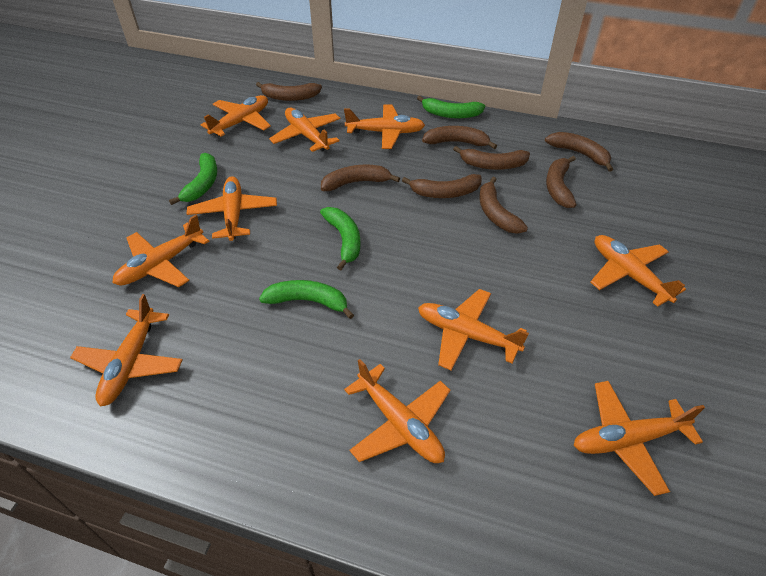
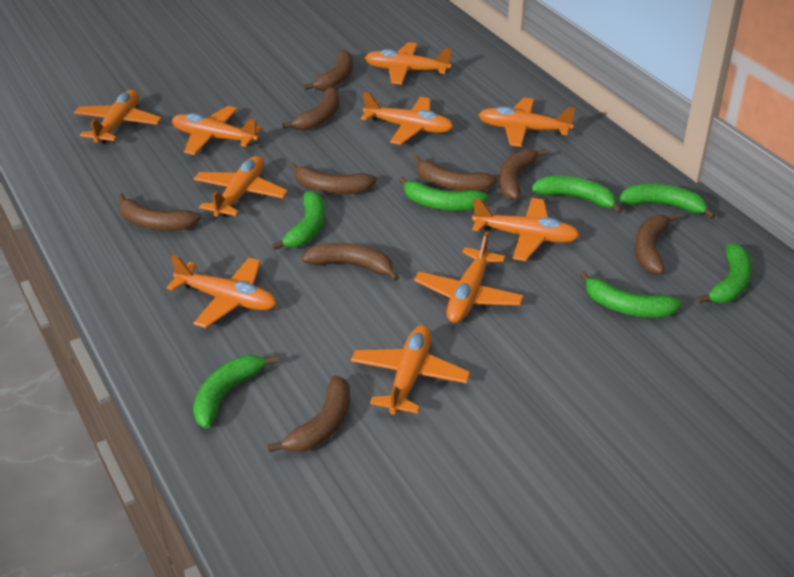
brown banana: 8 -> 9
green banana: 4 -> 7

